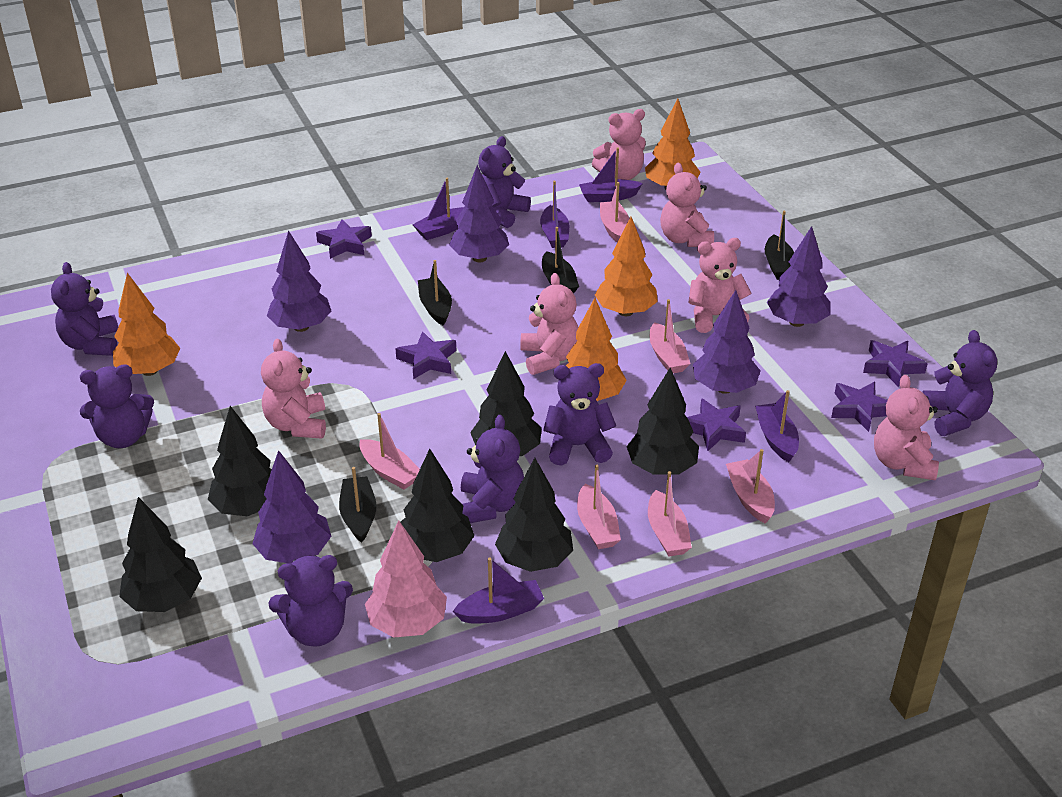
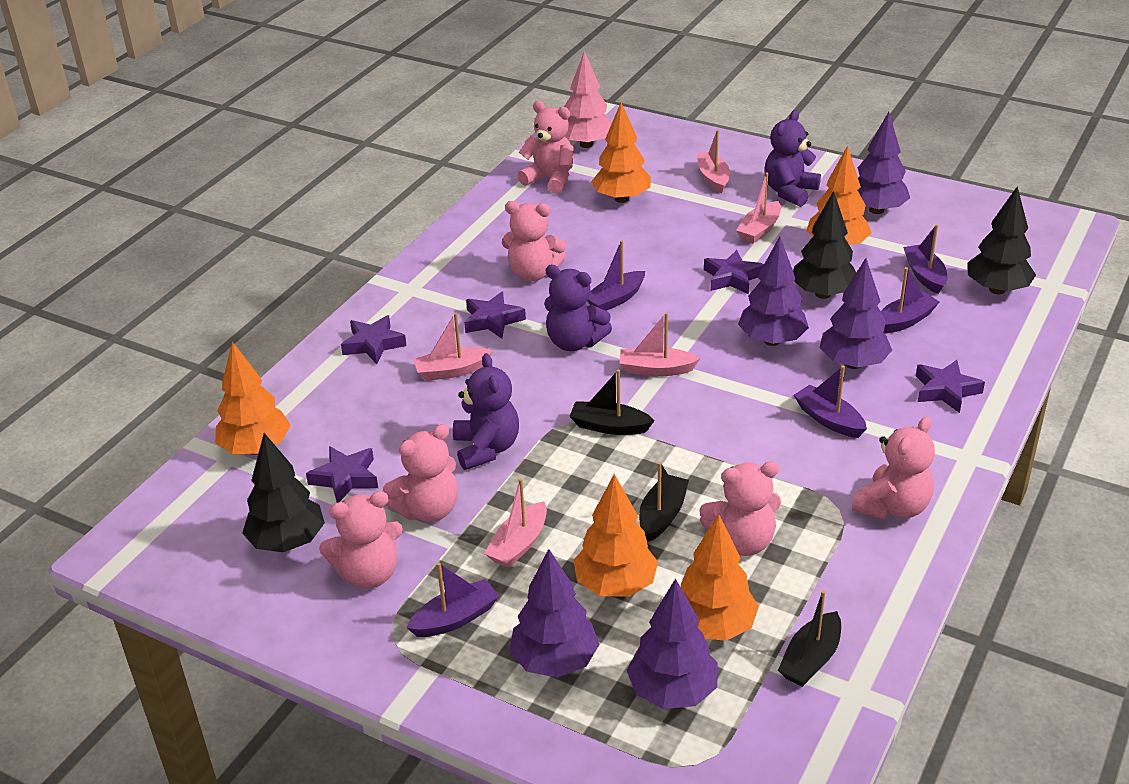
black boat: 4 -> 3
black tree: 6 -> 3
orange tree: 4 -> 5
pink boat: 6 -> 5
purple teddy bear: 7 -> 3

